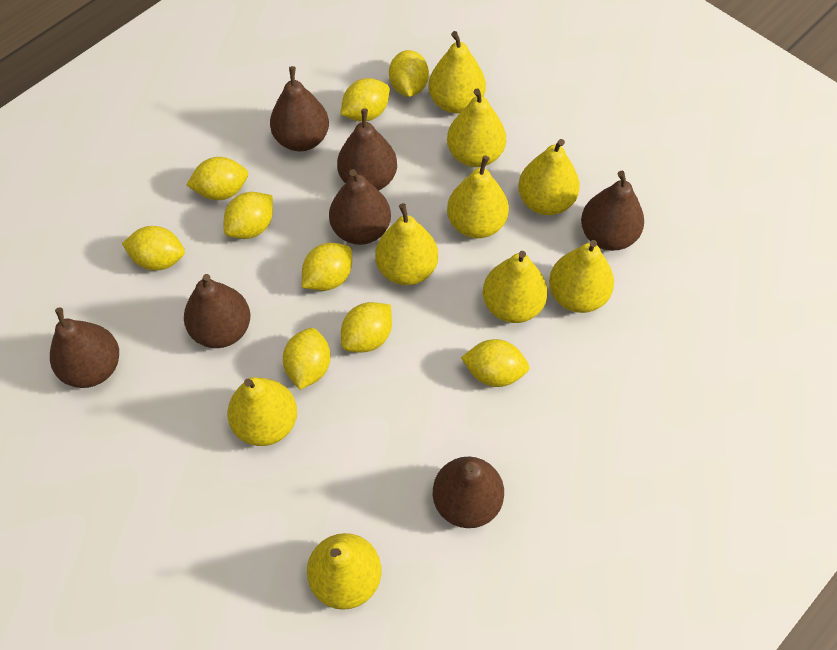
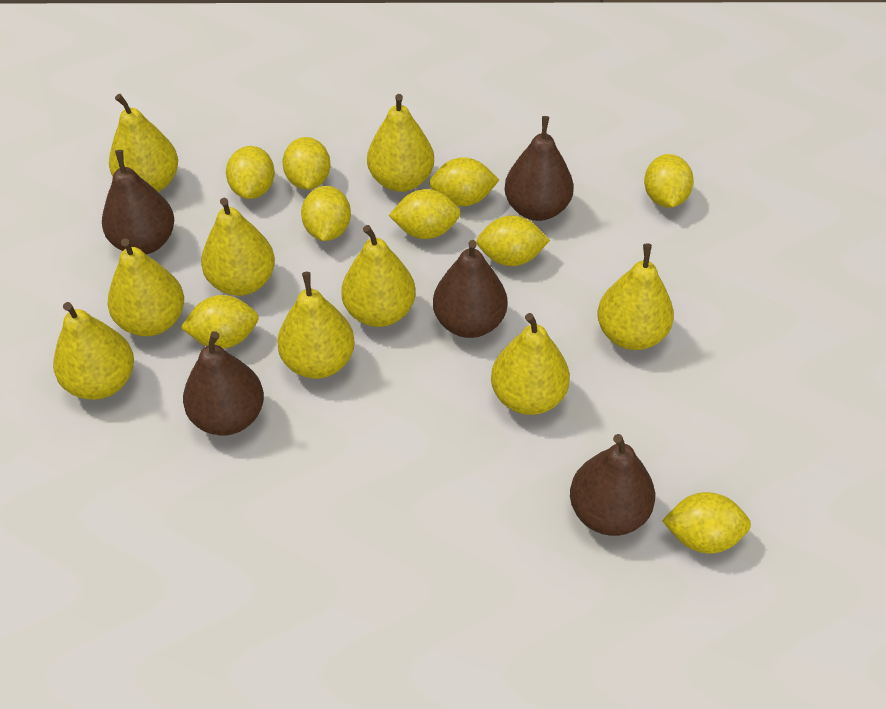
brown pear: 7 -> 5

